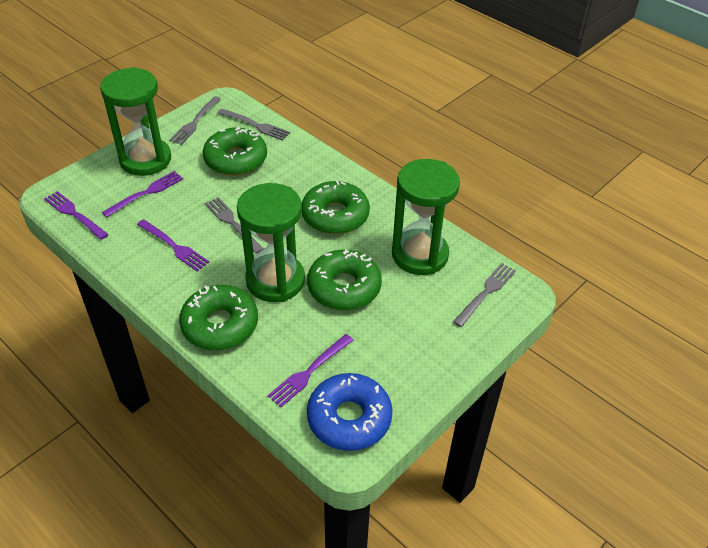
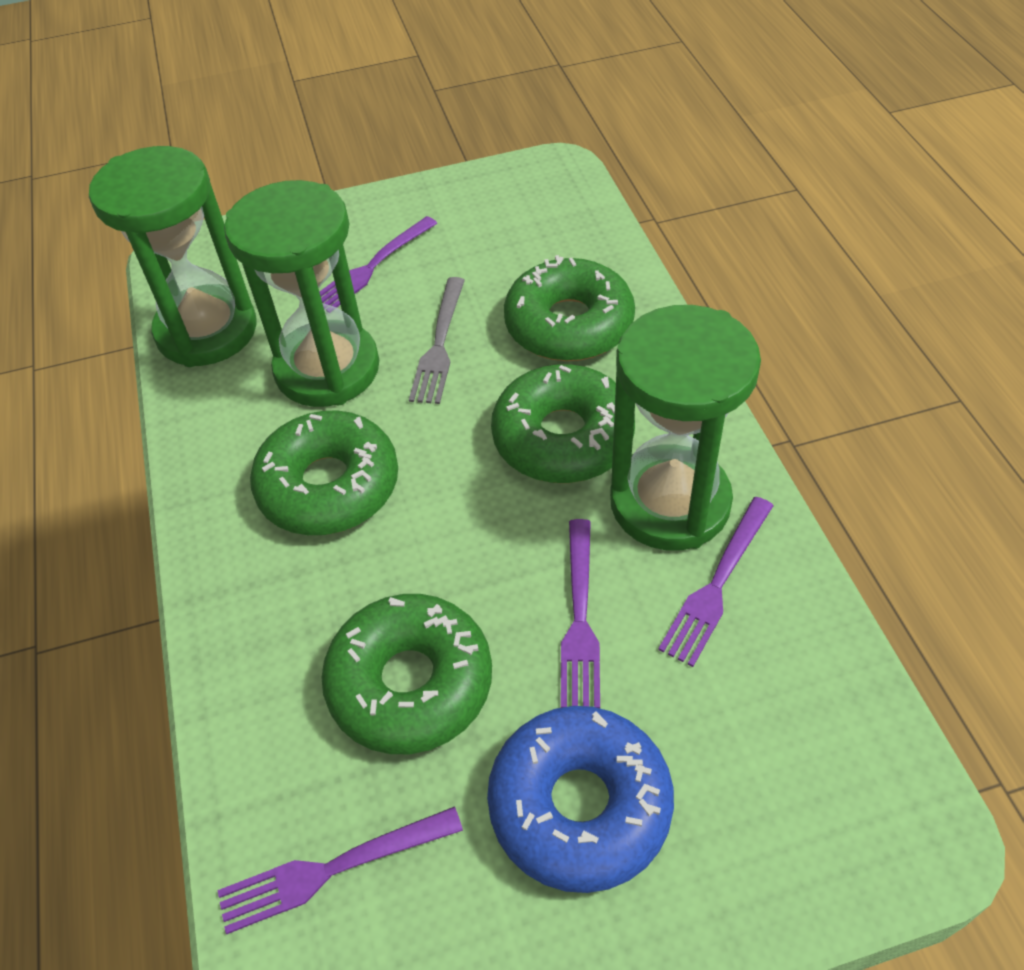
grey fork: 4 -> 1

